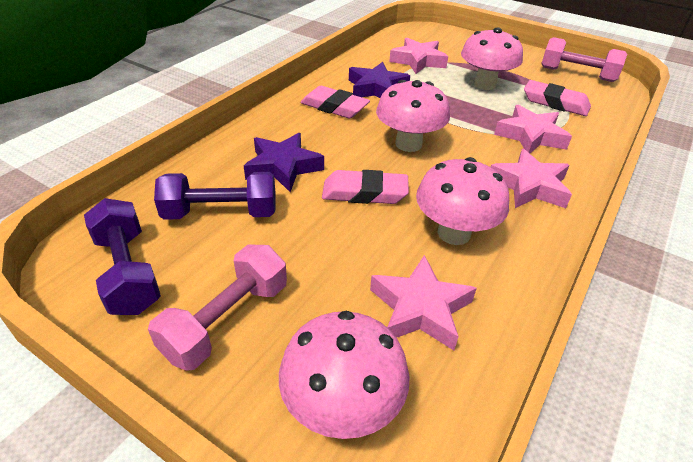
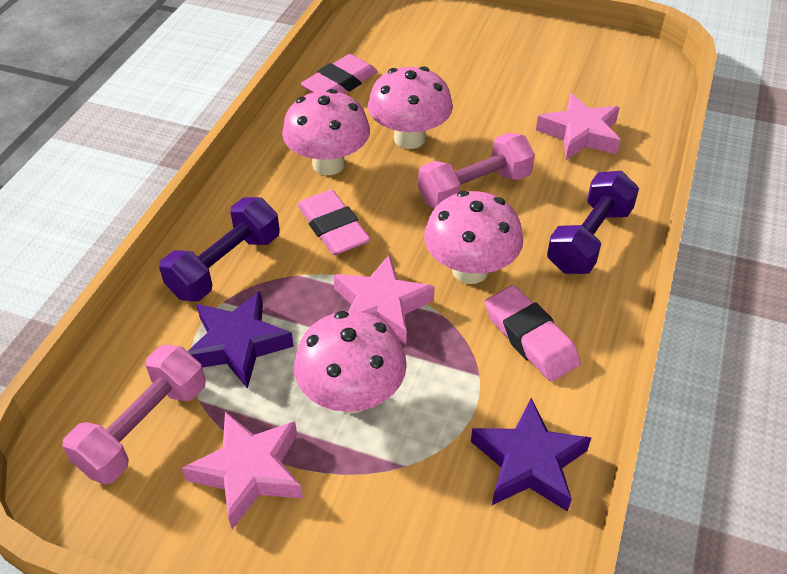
pink star: 4 -> 3

